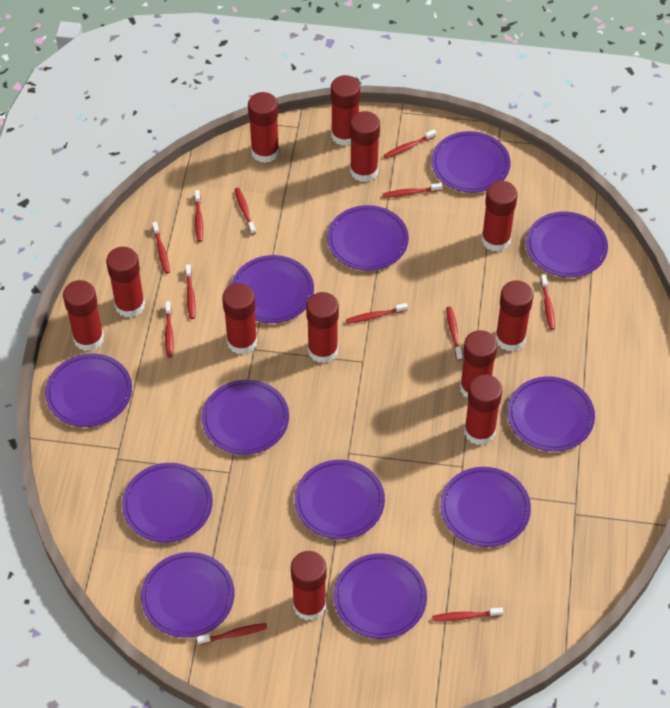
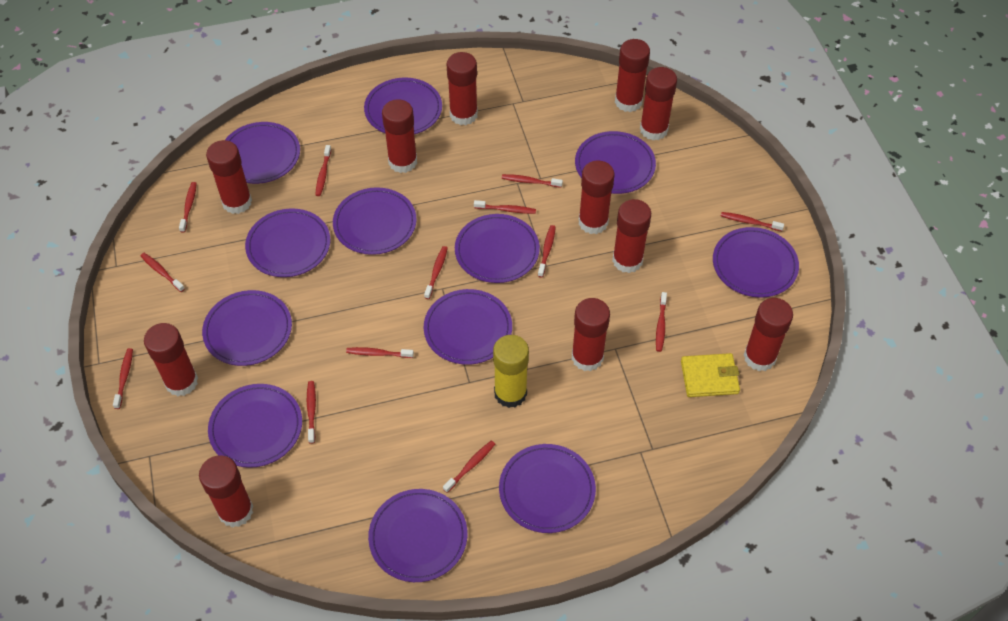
red glue stick: 12 -> 11
red toothbrush: 12 -> 13
yellow glue stick: 0 -> 1
yellow wallet: 0 -> 1

